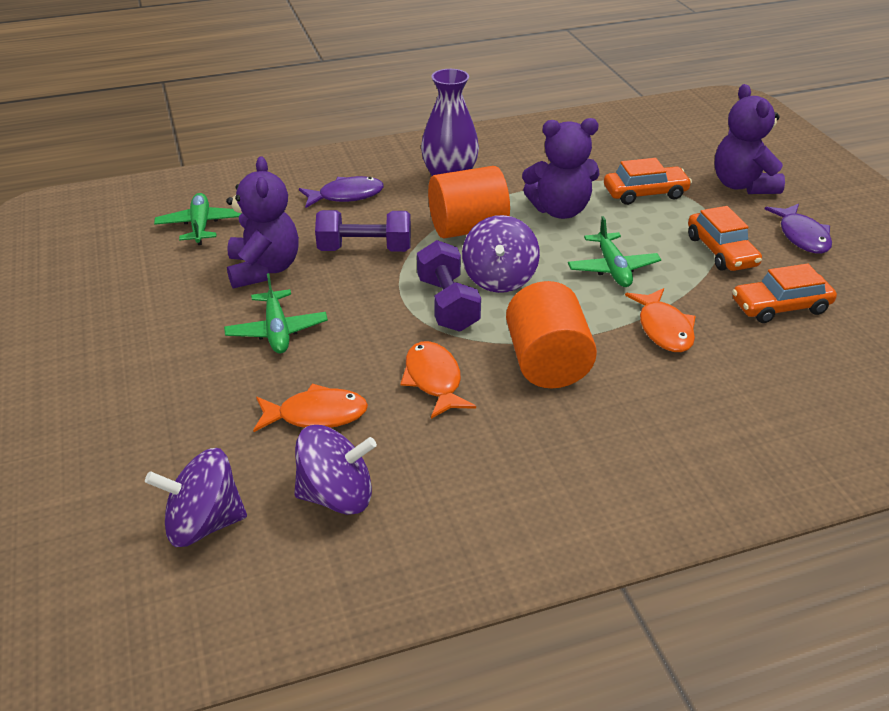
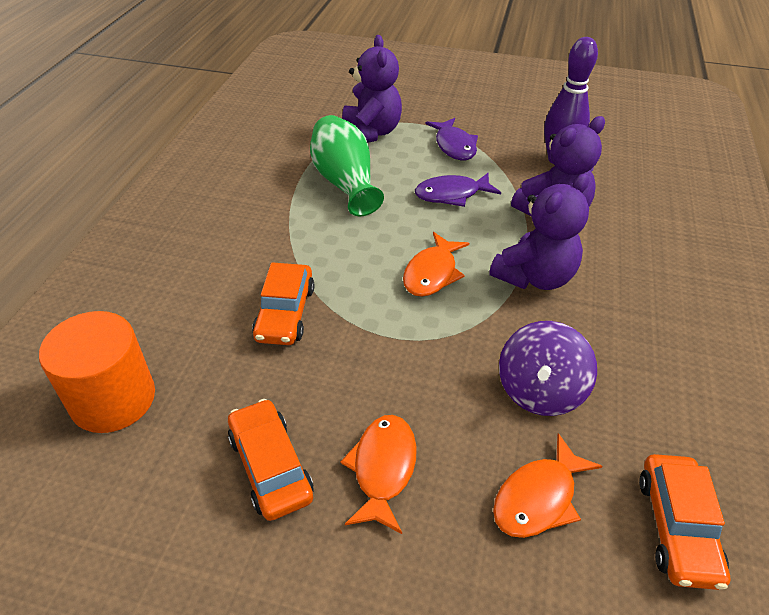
green plane: 3 -> 0
green vase: 0 -> 1
orange cylinder: 2 -> 1
purple bowling pin: 0 -> 1
purple dumbbell: 2 -> 0
purple spinning top: 3 -> 1
purple vase: 1 -> 0

